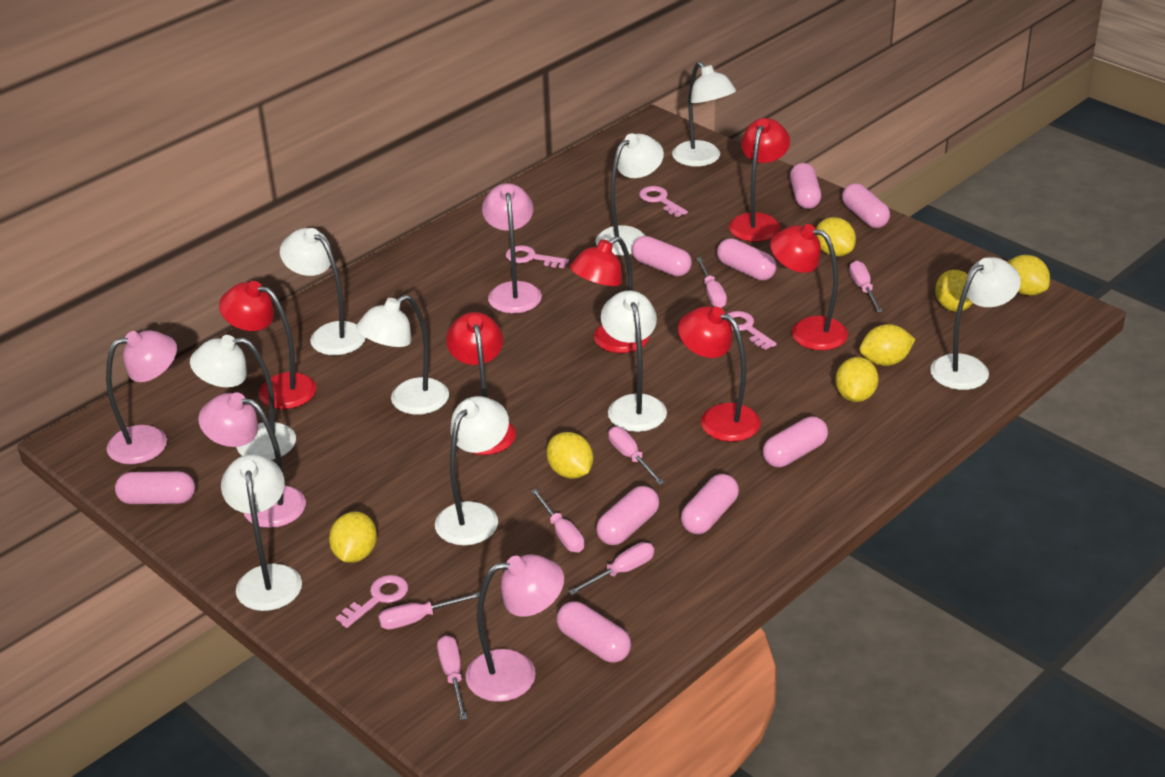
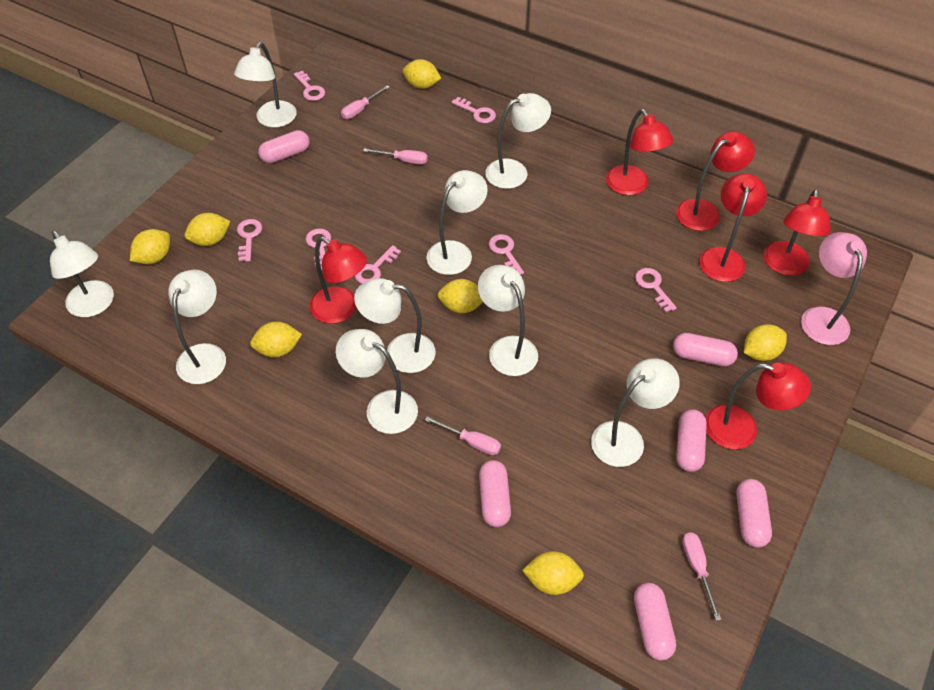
pink capsule: 9 -> 6
pink key: 4 -> 7
pink lamp: 4 -> 1
pink screwdriver: 7 -> 4

